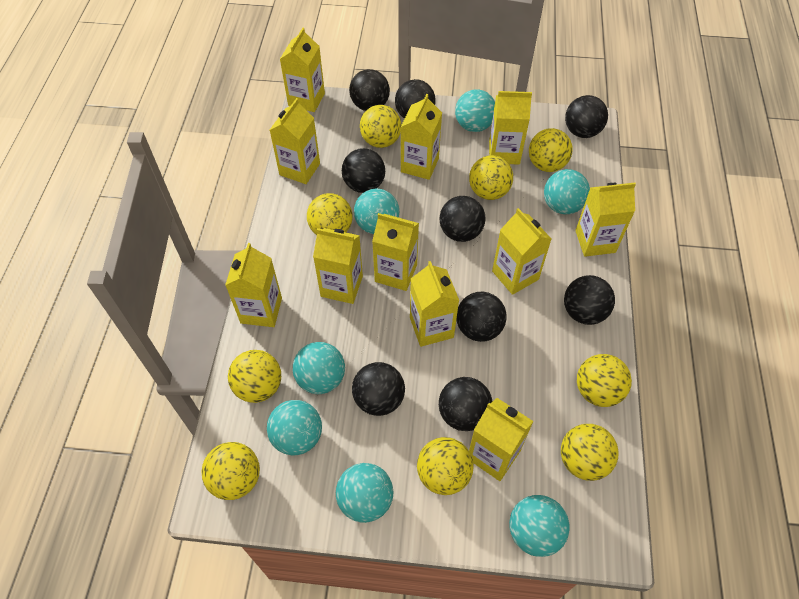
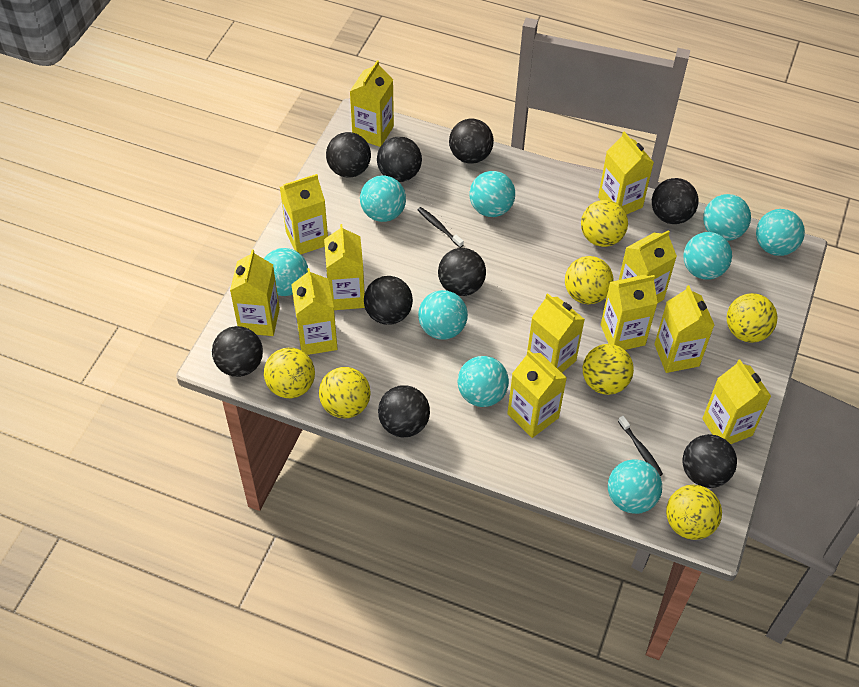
black toothbrush: 0 -> 2
turquoise ball: 7 -> 9
yellow ball: 9 -> 7
yellow carton: 11 -> 12

